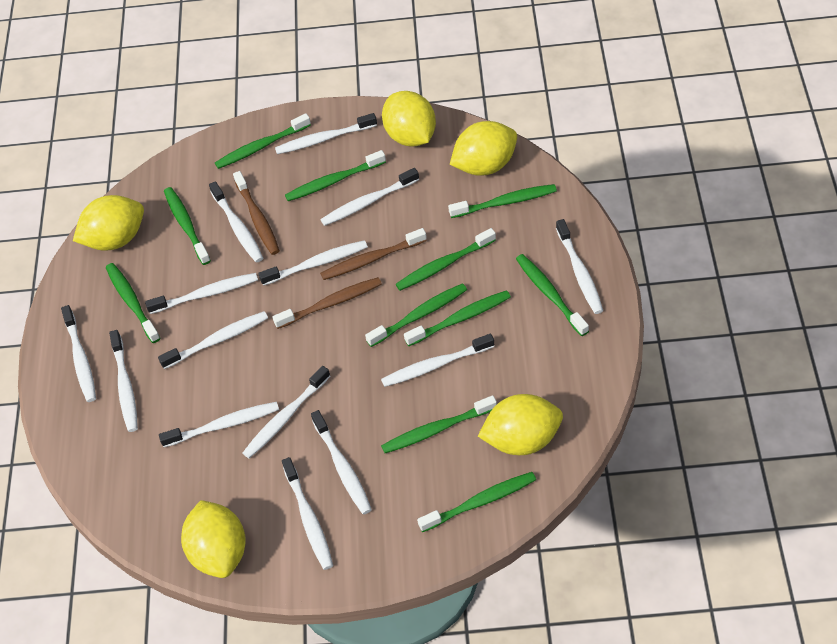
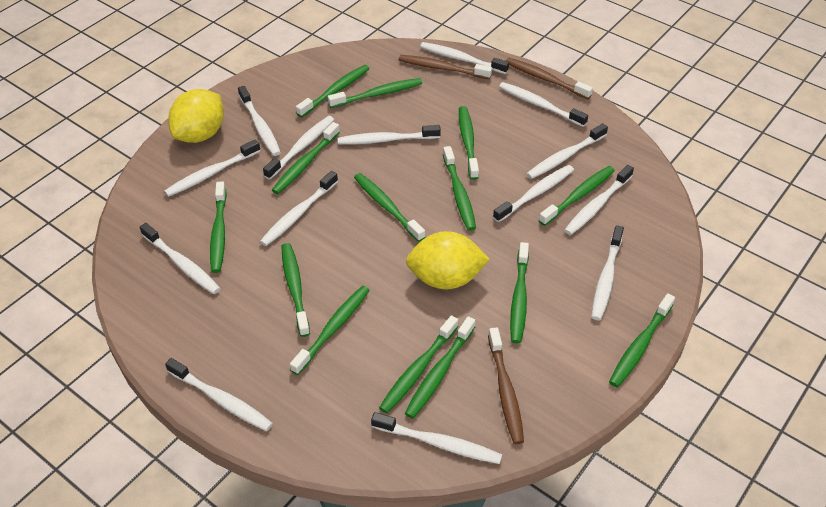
green toothbrush: 11 -> 14
yellow lemon: 5 -> 2

